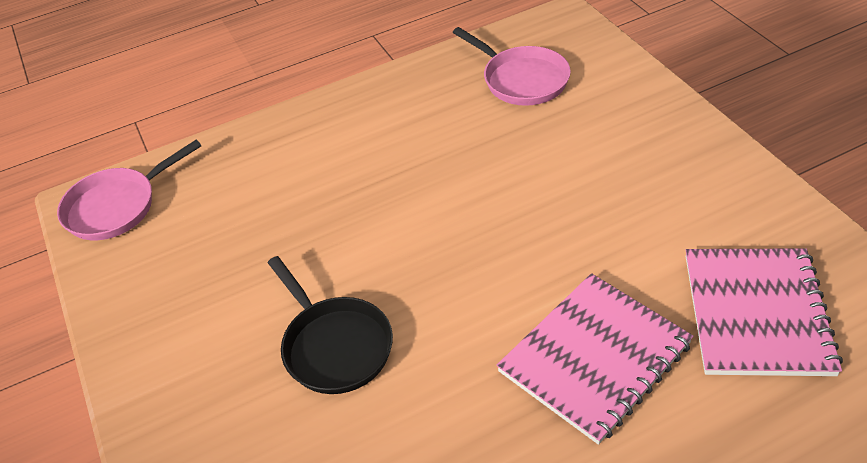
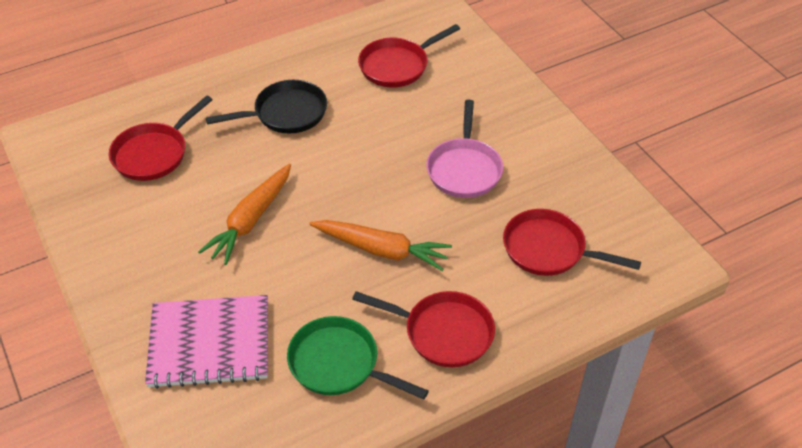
green pan: 0 -> 1
orange carrot: 0 -> 2
pink notebook: 2 -> 1
pink pan: 2 -> 1
red pan: 0 -> 4

